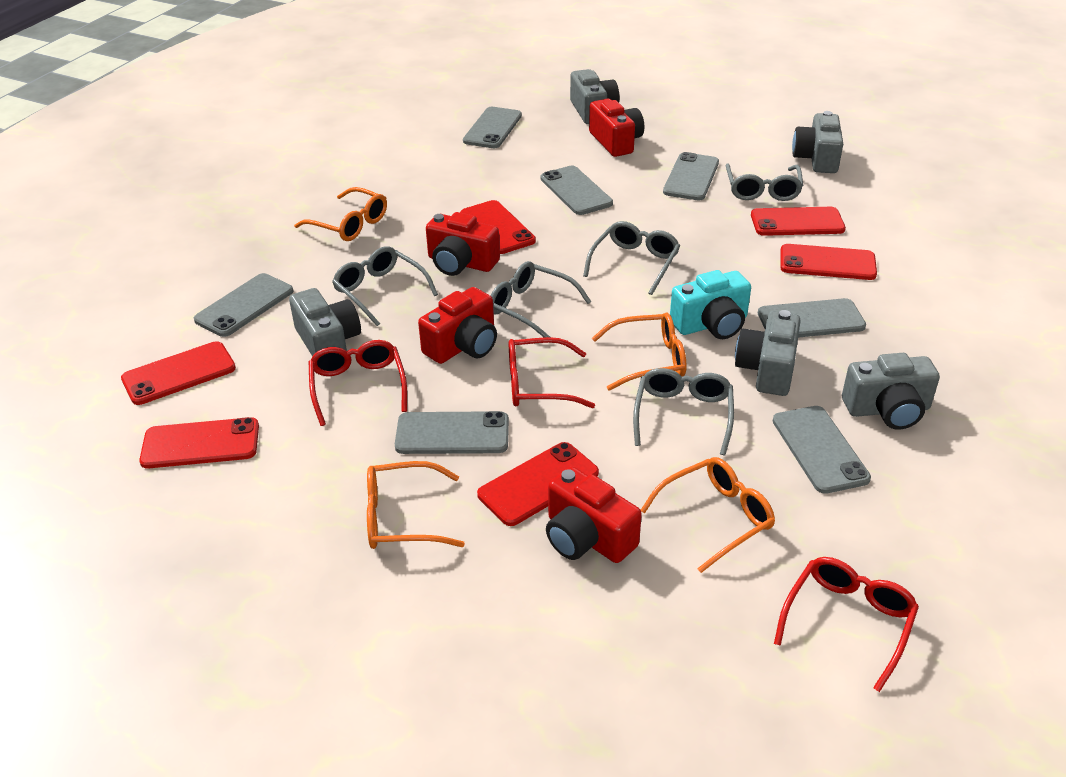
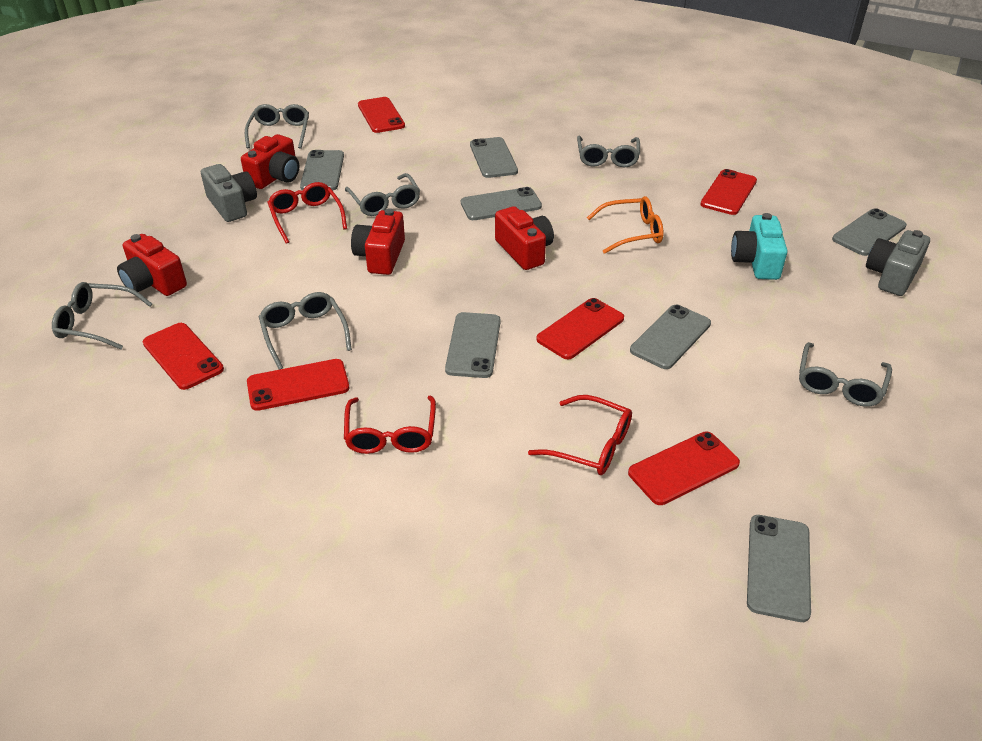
grey camera: 5 -> 2
grey glasses: 5 -> 6
orange glasses: 4 -> 1

